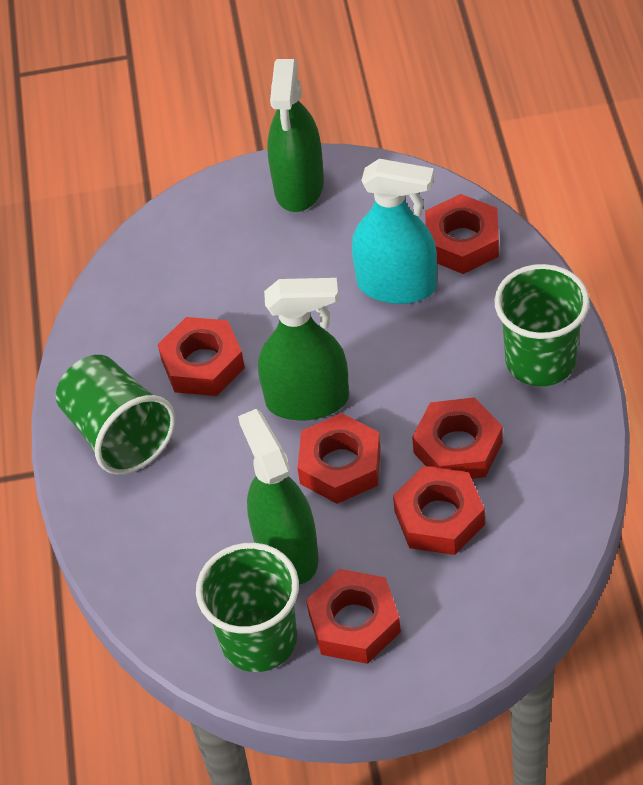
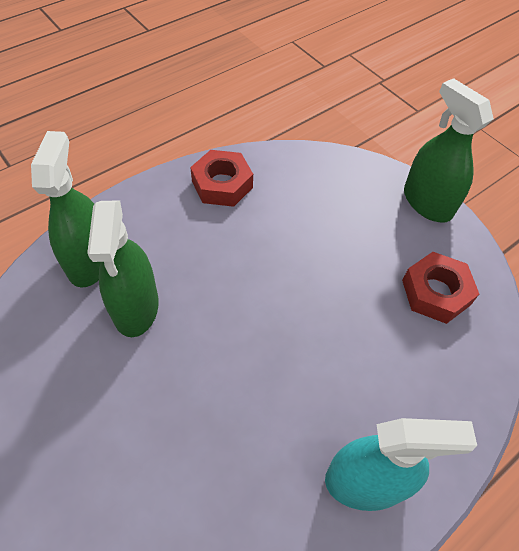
green cup: 3 -> 0
red nut: 6 -> 2

